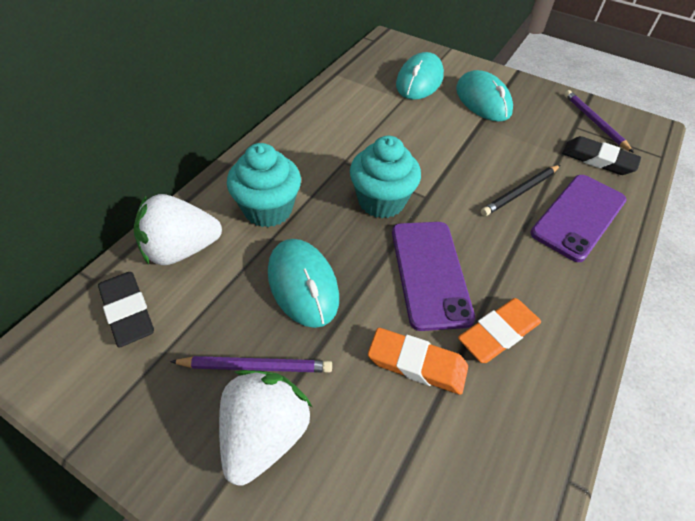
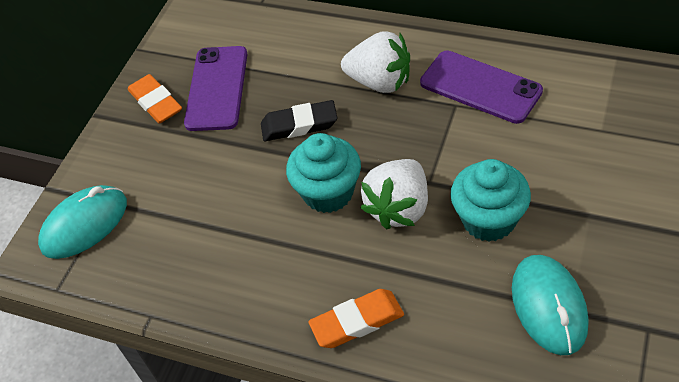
black eraser: 2 -> 1
black pencil: 1 -> 0
purple pencil: 2 -> 0
turquoise mouse: 3 -> 2

